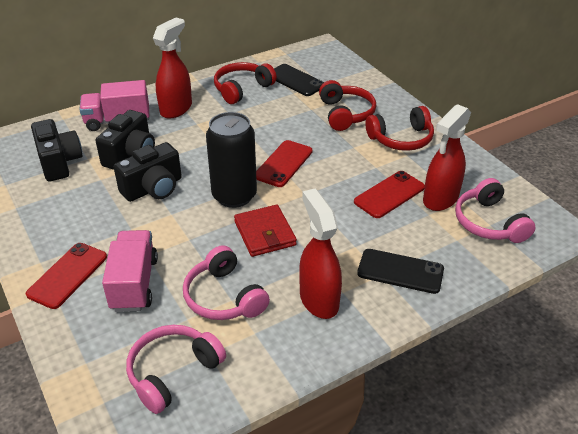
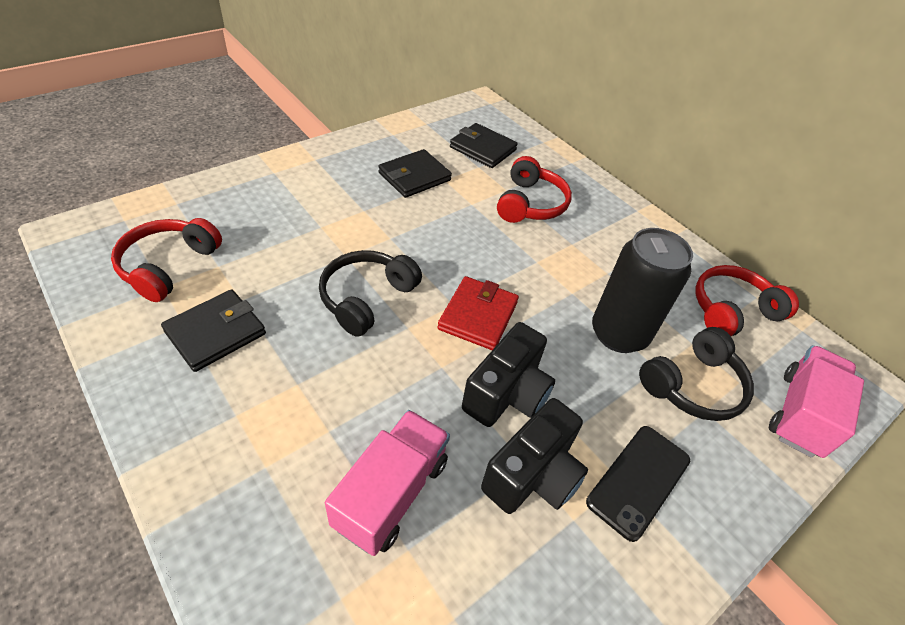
black camera: 3 -> 2
black headphones: 0 -> 2
black phone: 2 -> 1
black wallet: 0 -> 3
pink headphones: 3 -> 0
red phone: 3 -> 0
red spray bottle: 3 -> 0

